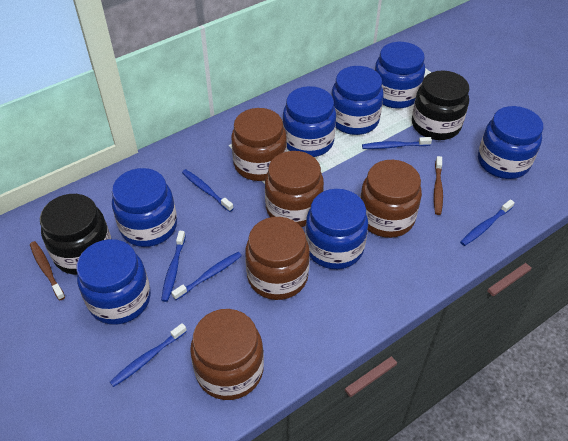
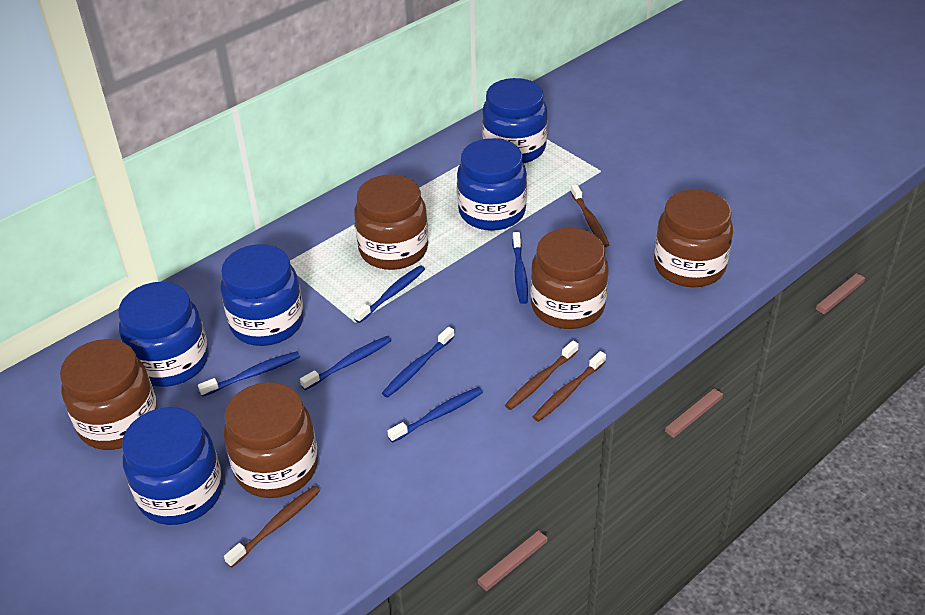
black jar: 2 -> 0
blue jar: 7 -> 5
brown toothbrush: 2 -> 4

